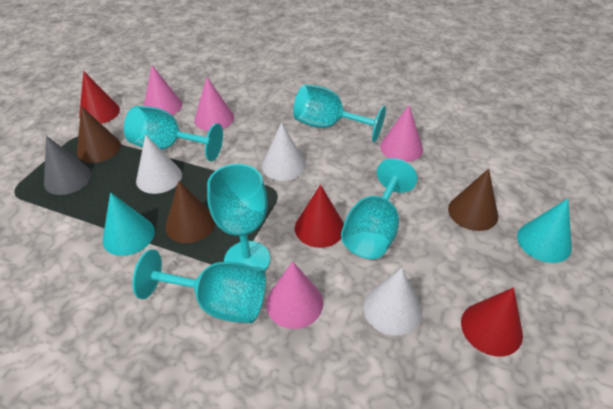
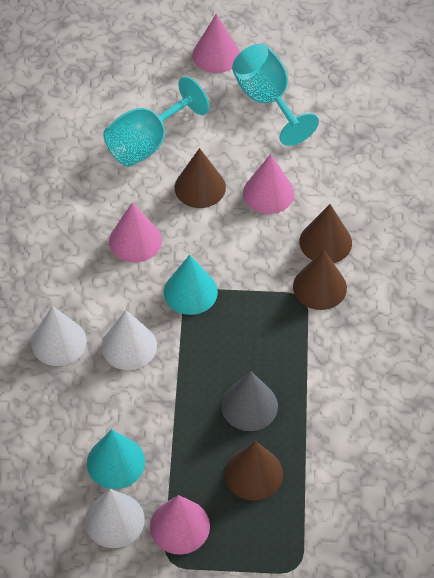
brown cone: 3 -> 4
red cone: 3 -> 0
turquoise goblet: 5 -> 2

